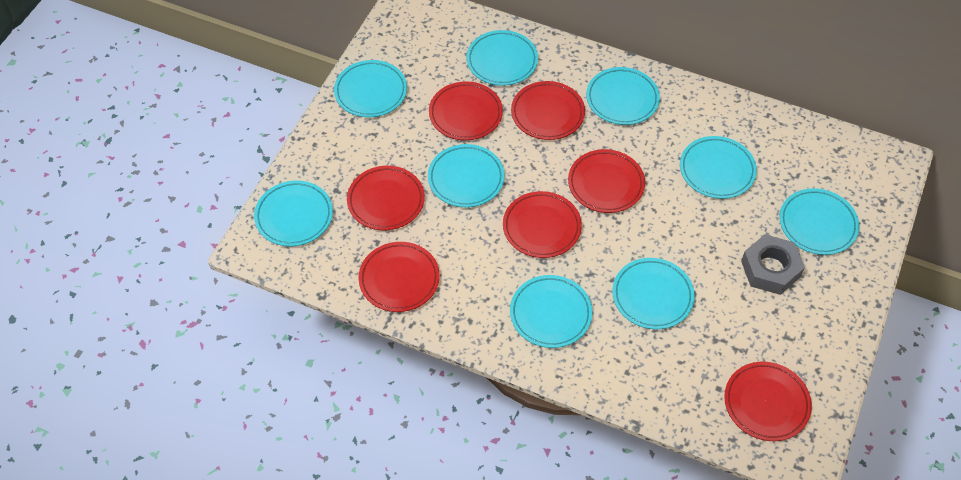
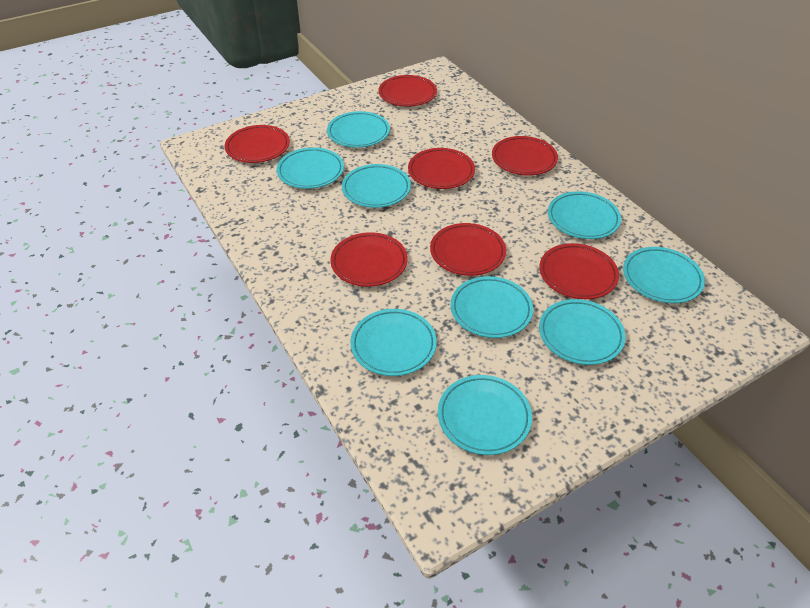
grey nut: 1 -> 0

